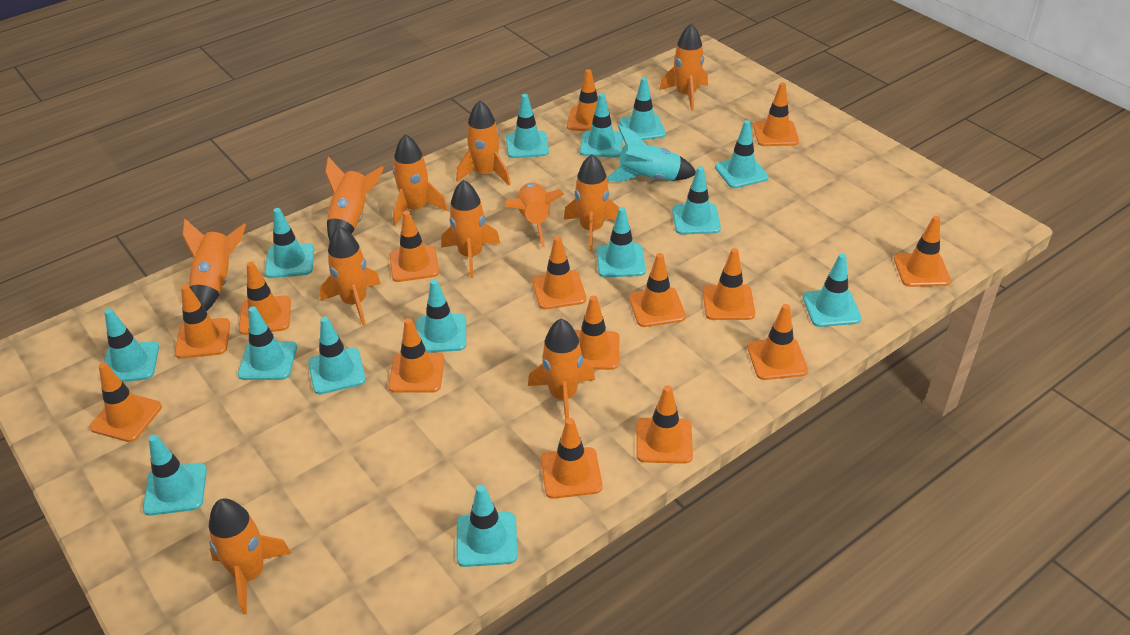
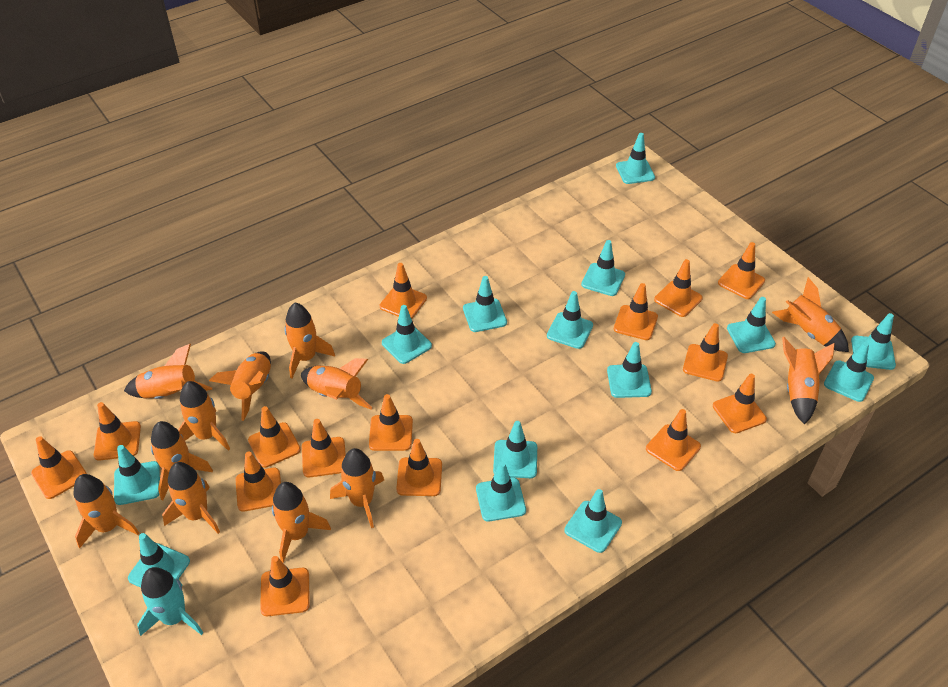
orange rocket: 11 -> 12

